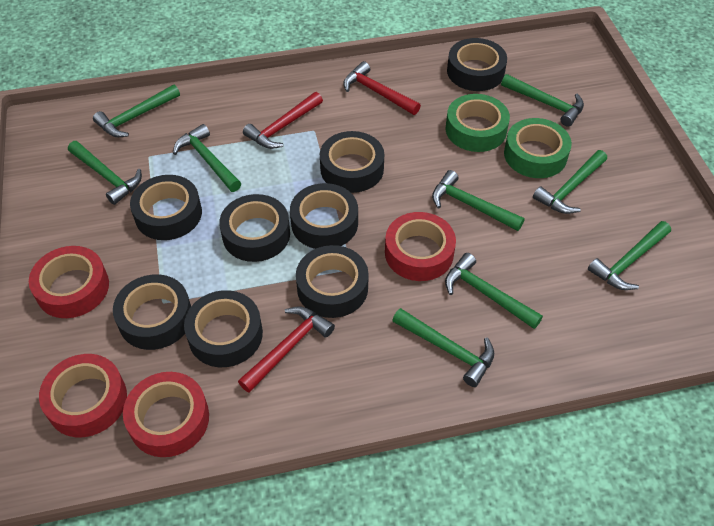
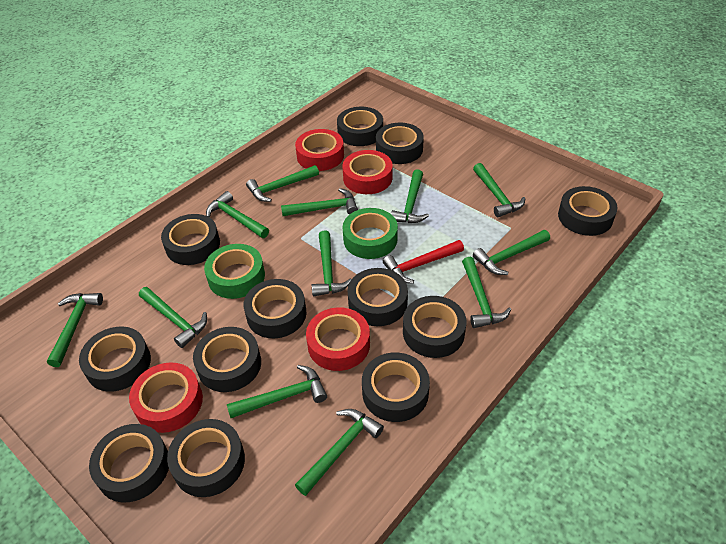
black tape: 8 -> 12
green hammer: 9 -> 12
red hammer: 3 -> 1

